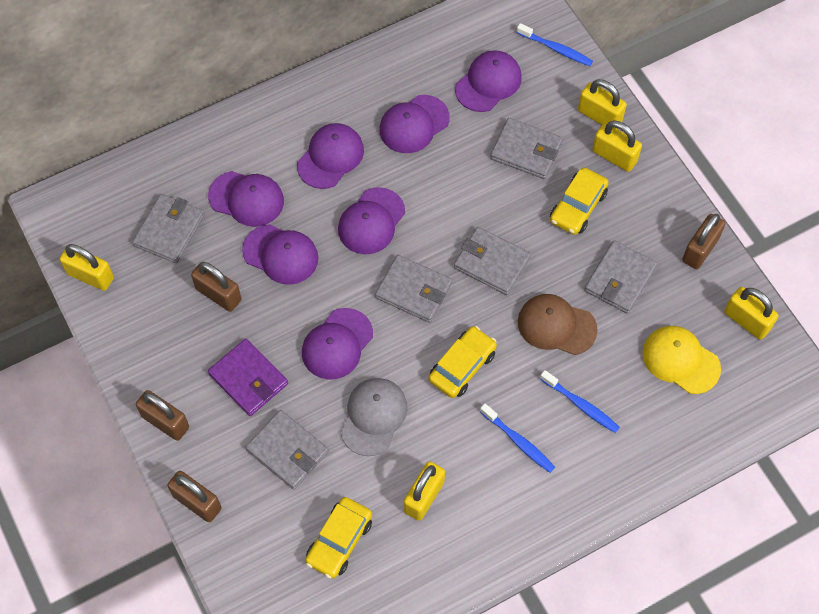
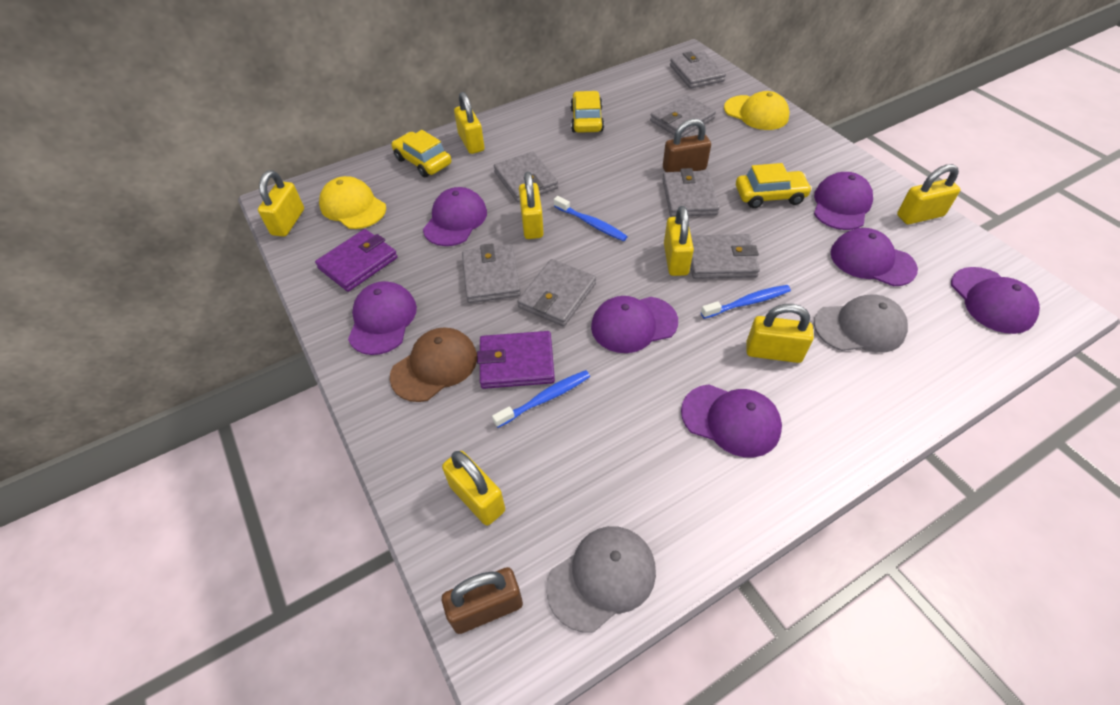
brown padlock: 4 -> 2
grey cap: 1 -> 2
grey wallet: 6 -> 7
purple wallet: 1 -> 2
yellow cap: 1 -> 2
yellow padlock: 5 -> 7

